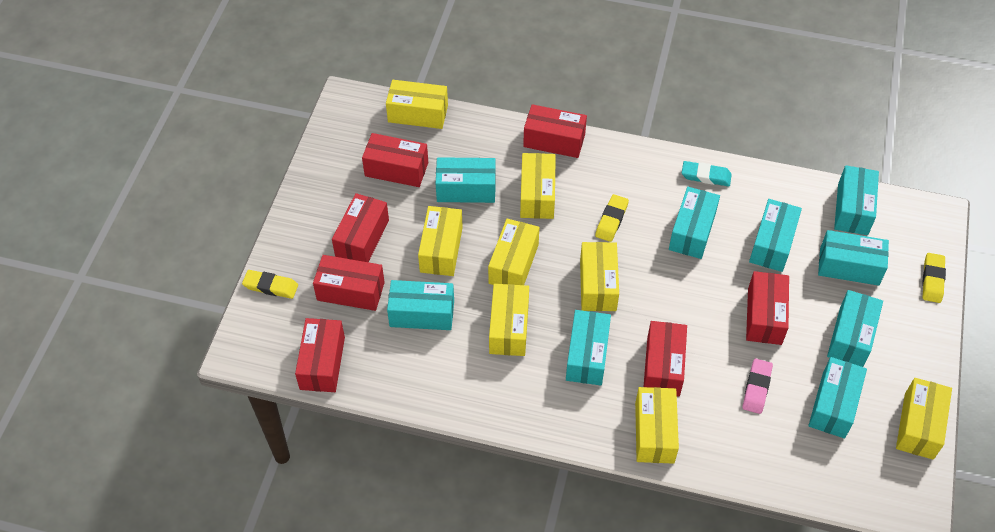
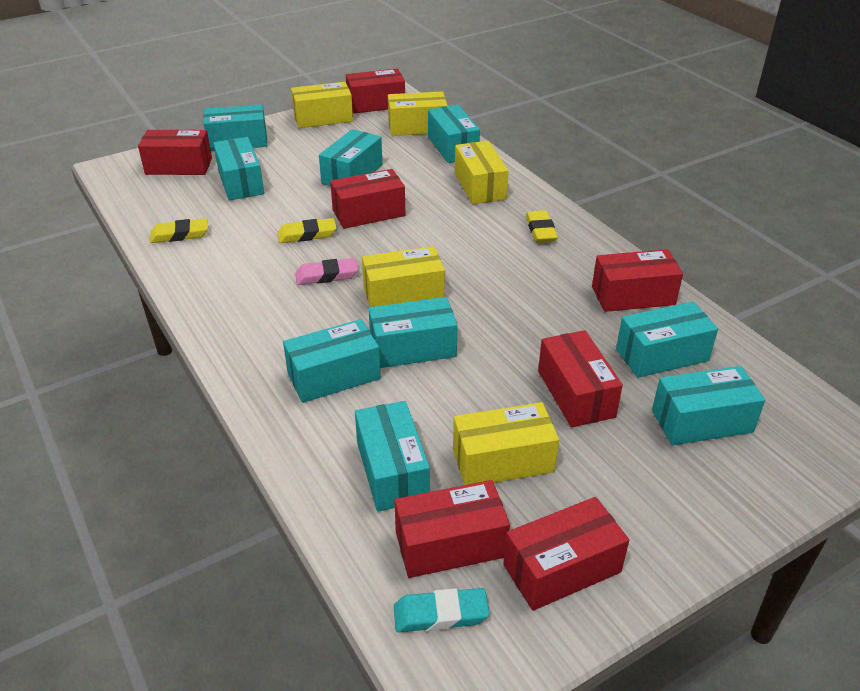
yellow box: 8 -> 5

